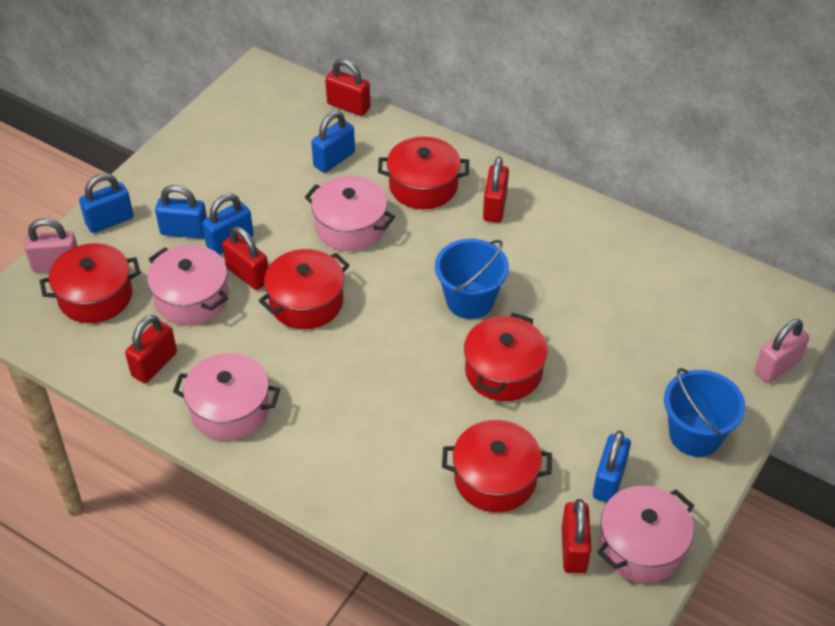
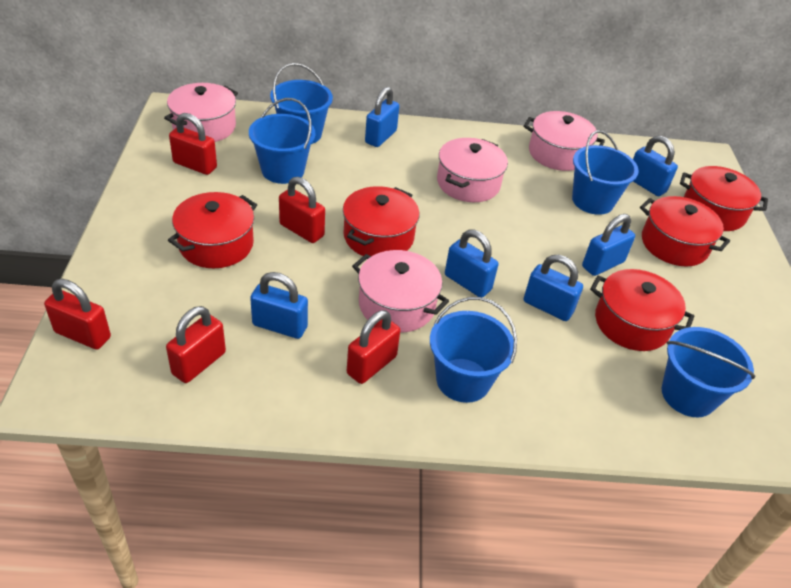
blue bucket: 2 -> 5
blue padlock: 5 -> 6
pink padlock: 2 -> 0

